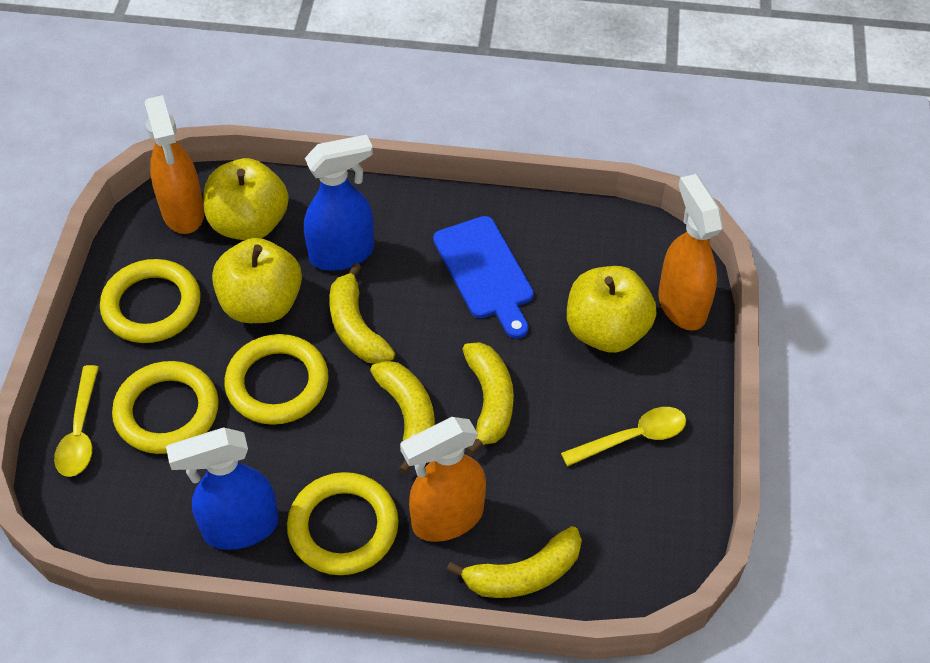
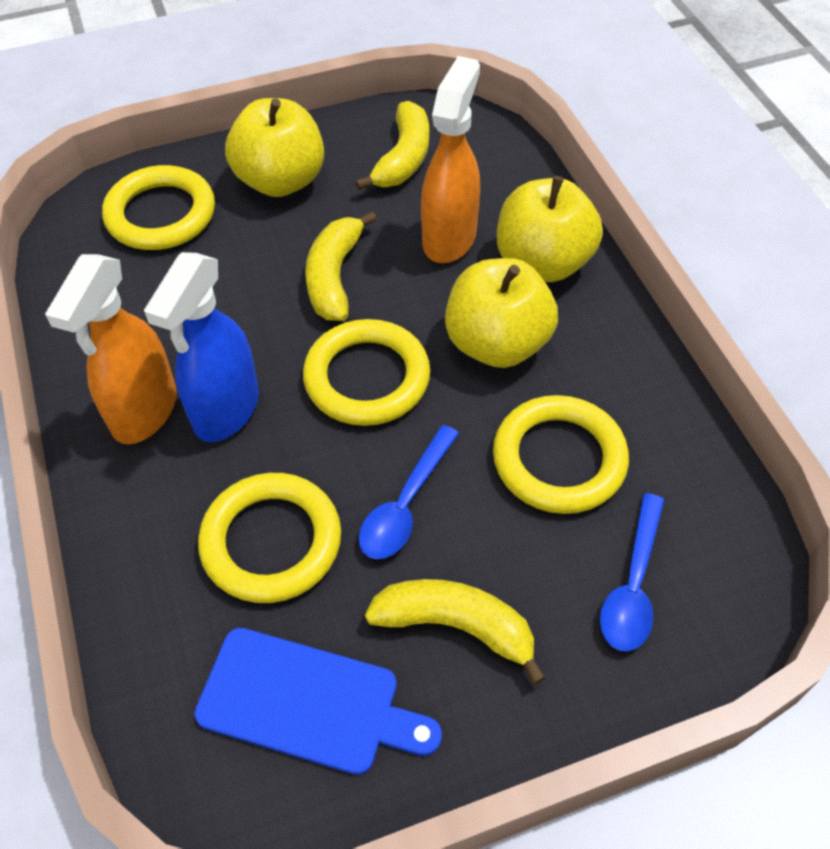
blue spoon: 0 -> 2
blue spray bottle: 2 -> 1
orange spray bottle: 3 -> 2
yellow banana: 4 -> 3
yellow spoon: 2 -> 0

